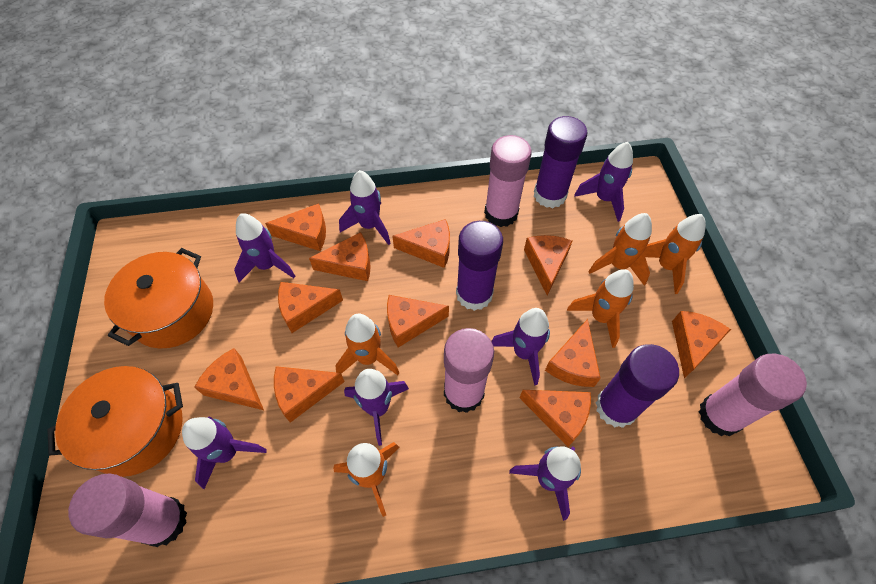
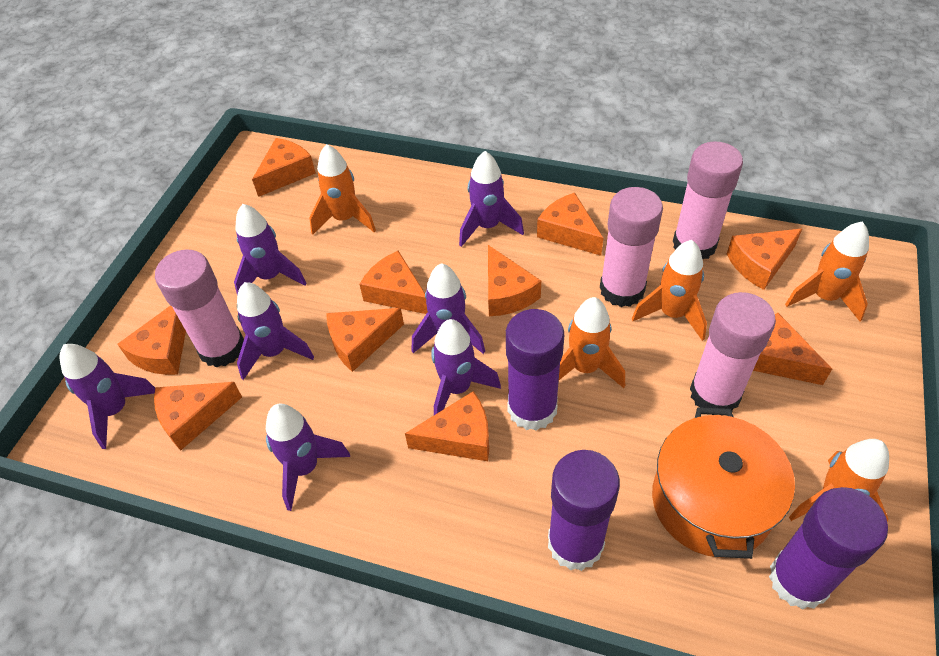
orange cheese: 11 -> 10
orange pot: 2 -> 1

